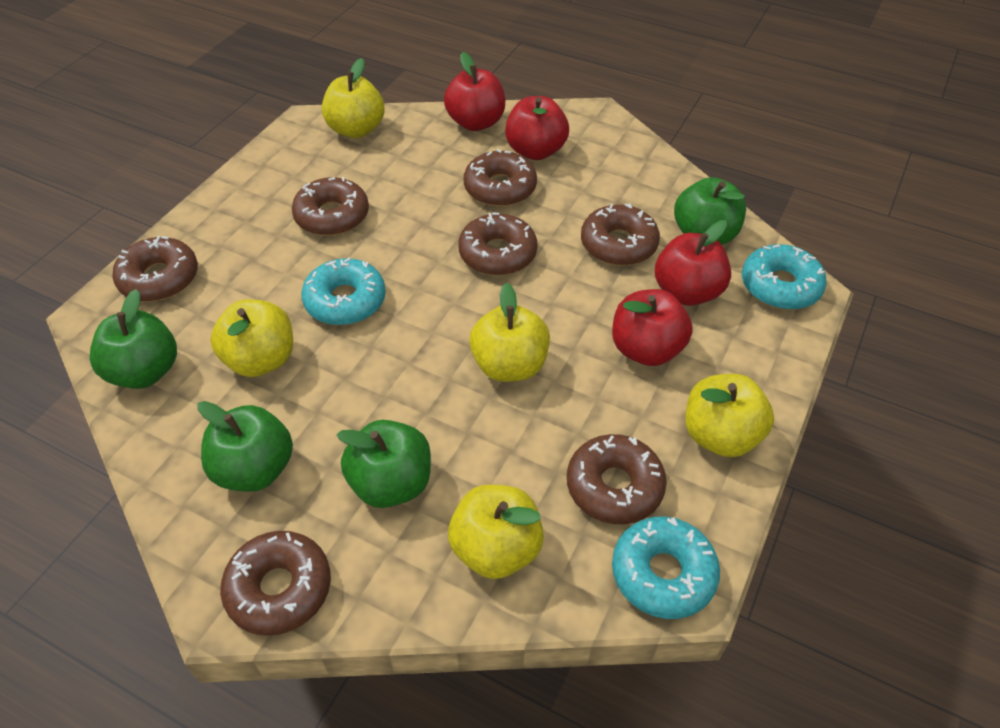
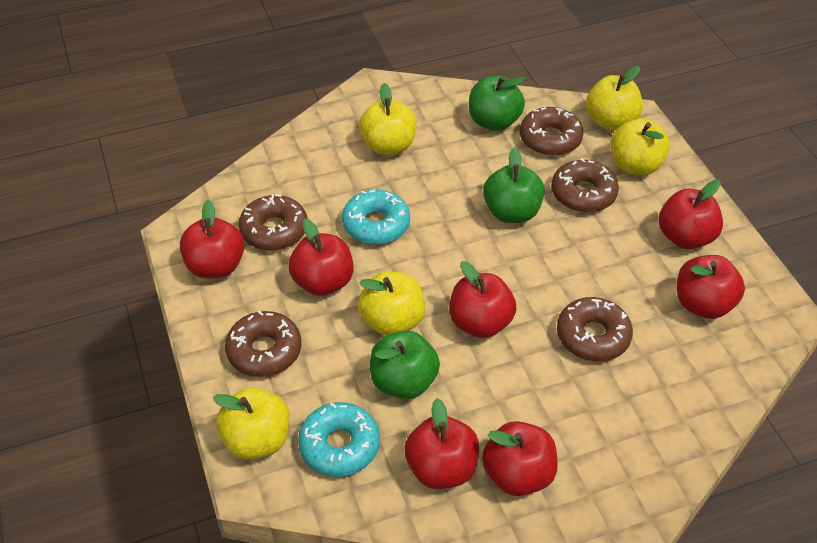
brown donut: 7 -> 5
green apple: 4 -> 3
red apple: 4 -> 7
turquoise donut: 3 -> 2

